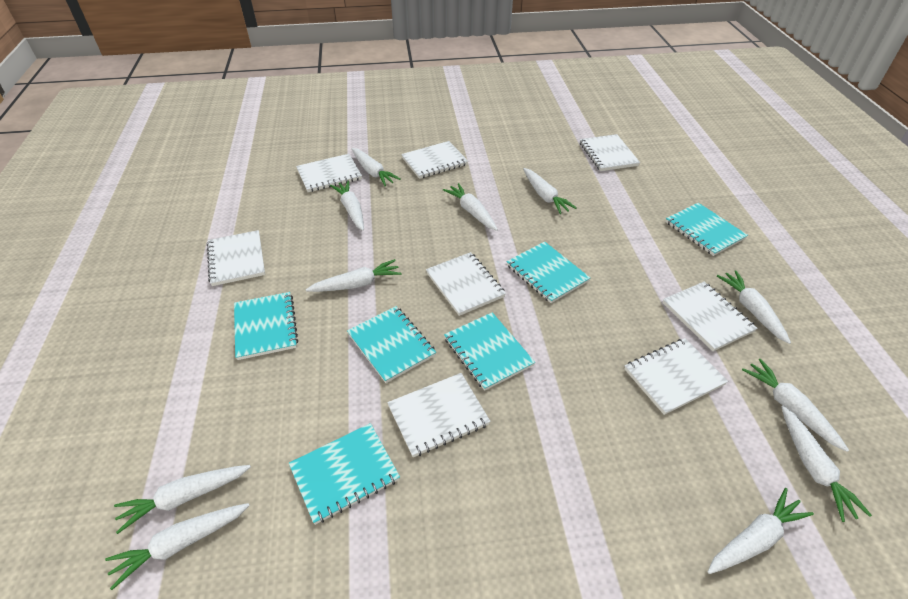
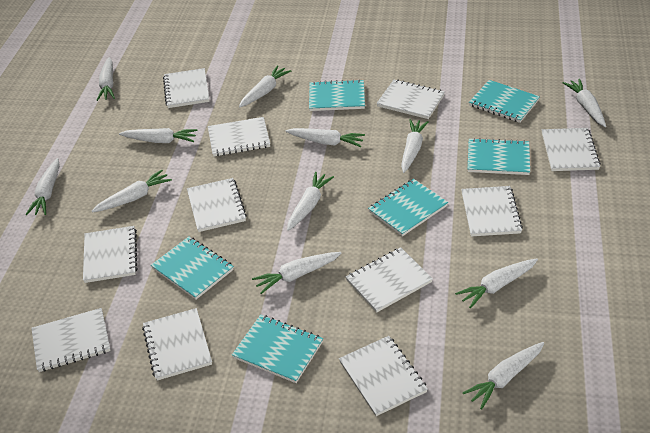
white carrot: 11 -> 12
white notebook: 8 -> 11

